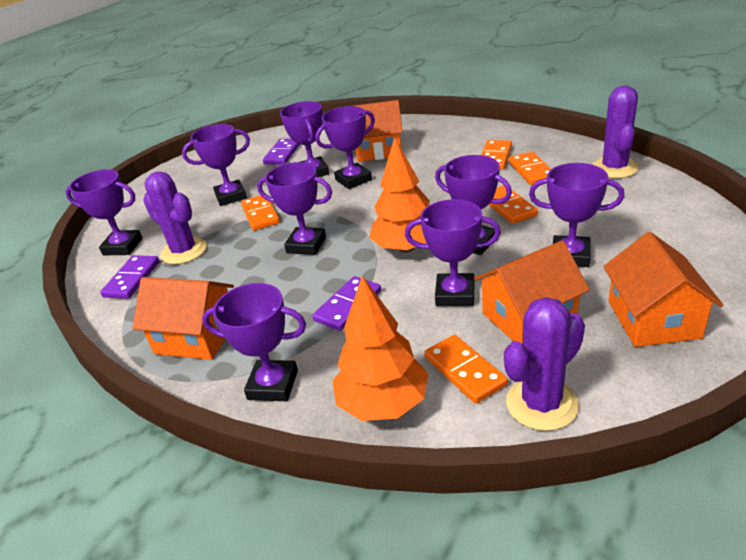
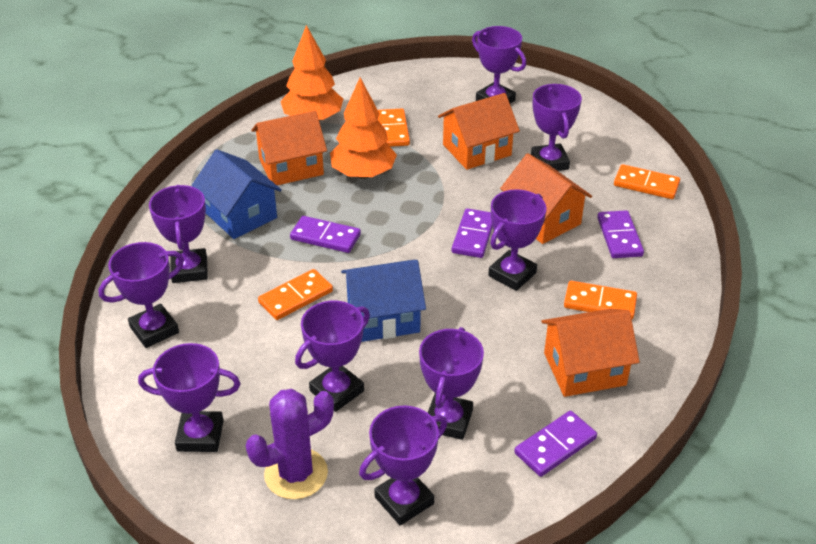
blue house: 0 -> 2
orange domino: 5 -> 4
purple cactus: 3 -> 1
purple domino: 3 -> 4

